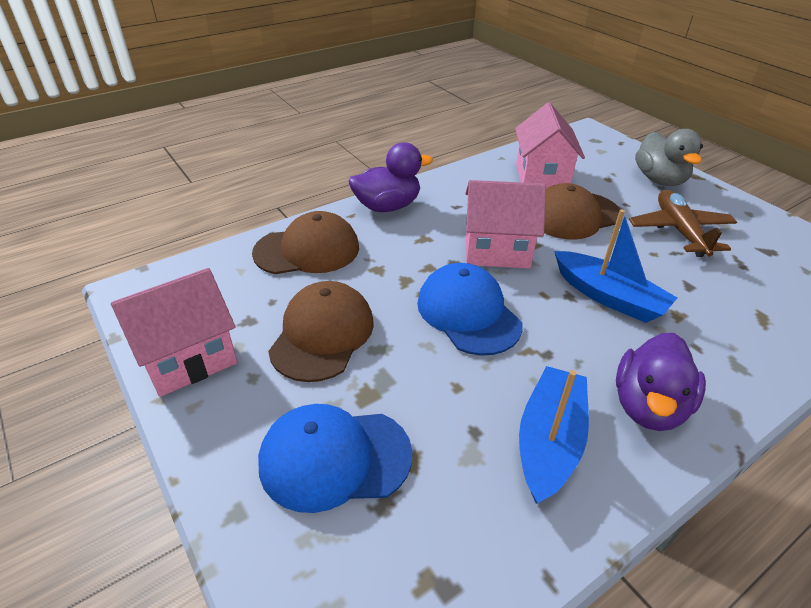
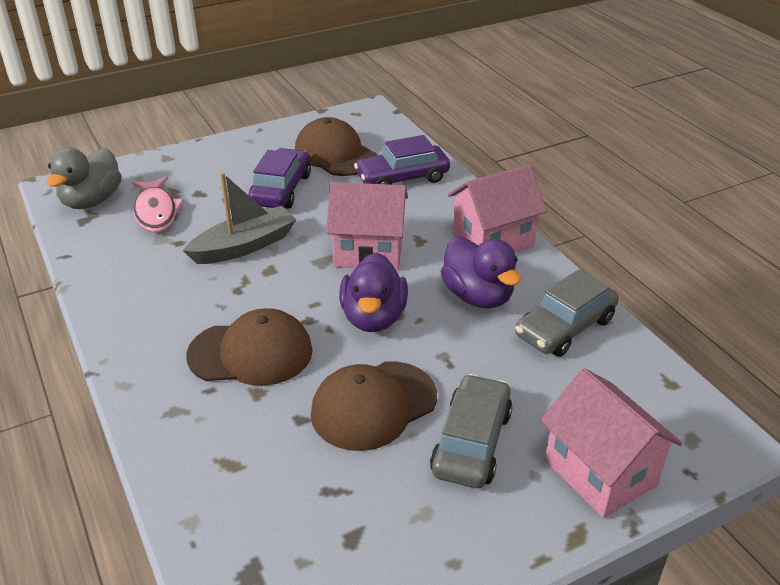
blue boat: 2 -> 0
blue cap: 2 -> 0
brown plane: 1 -> 0
grey boat: 0 -> 1
grey car: 0 -> 2
pink fish: 0 -> 1
purple car: 0 -> 2

